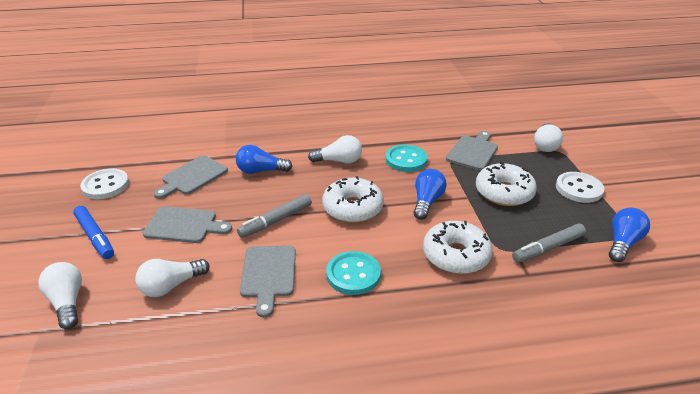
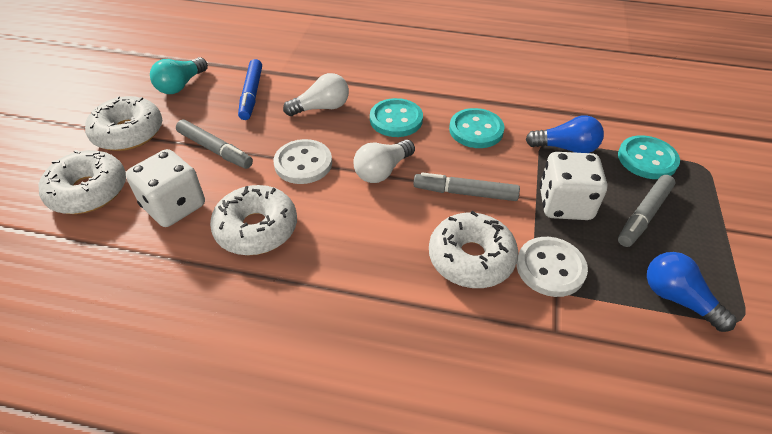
blue light bulb: 3 -> 2
grey cutting board: 4 -> 0
grey marker: 2 -> 3
turquoise button: 2 -> 3
turquoise light bulb: 0 -> 1
white dice: 0 -> 2
white donut: 3 -> 4
white light bulb: 4 -> 2

